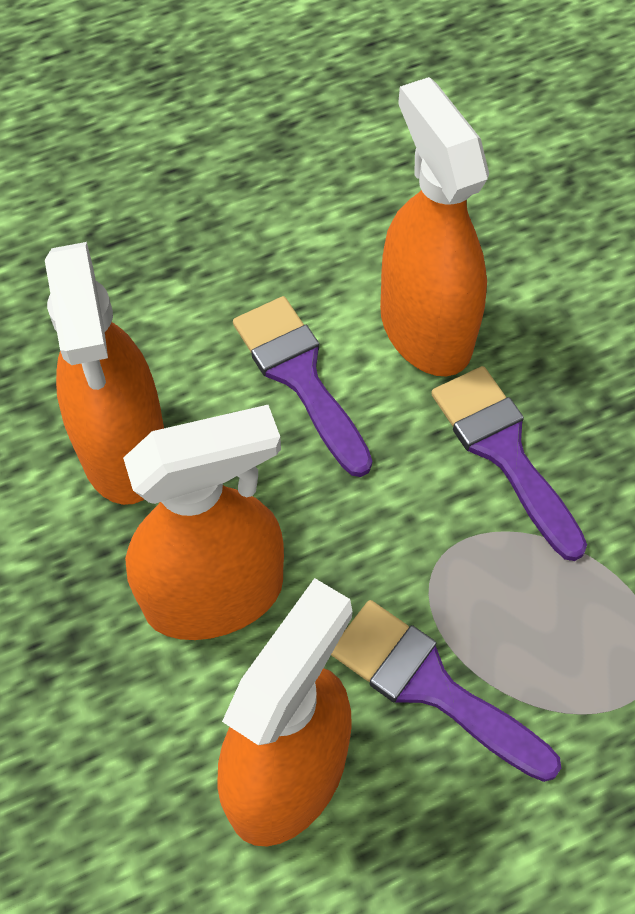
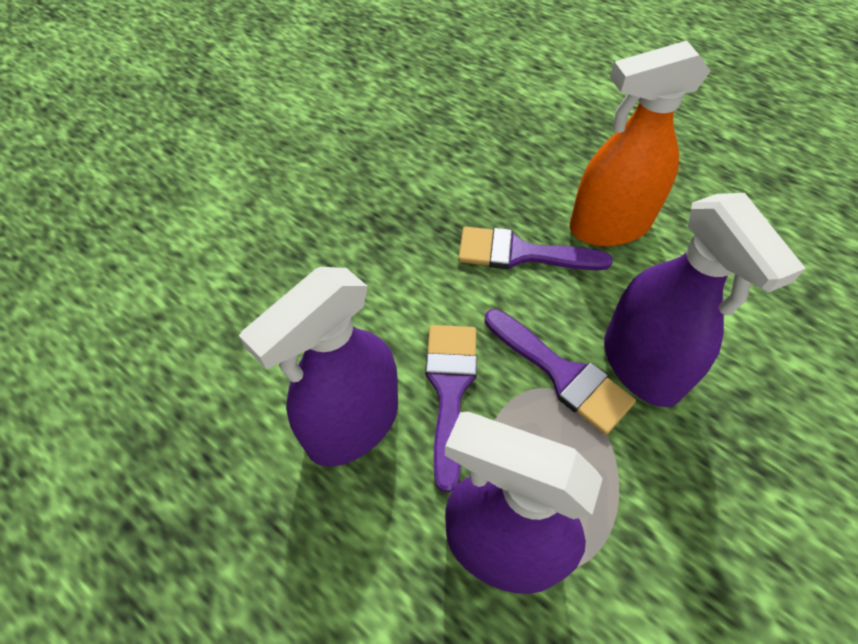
orange spray bottle: 4 -> 1
purple spray bottle: 0 -> 3

